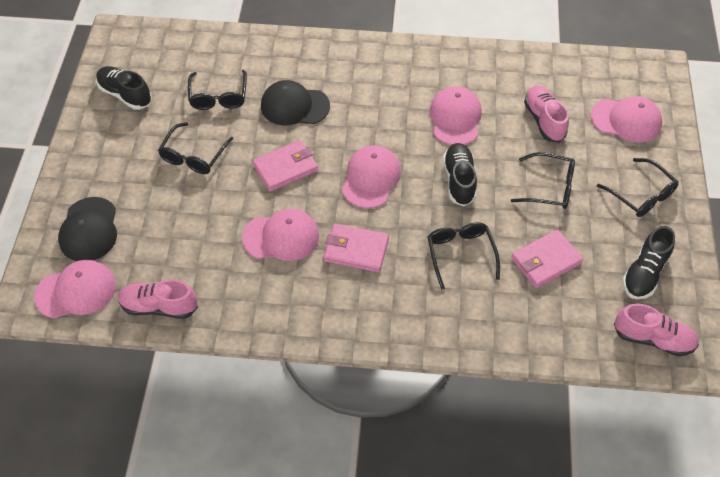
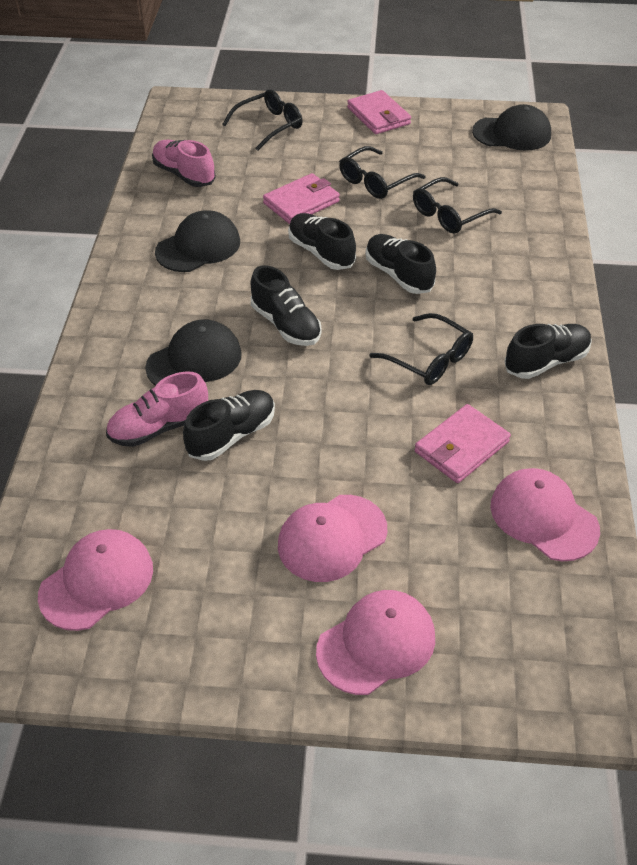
black cap: 2 -> 3
black glasses: 5 -> 4
black shoe: 3 -> 5
pink cap: 5 -> 4
pink shoe: 3 -> 2

